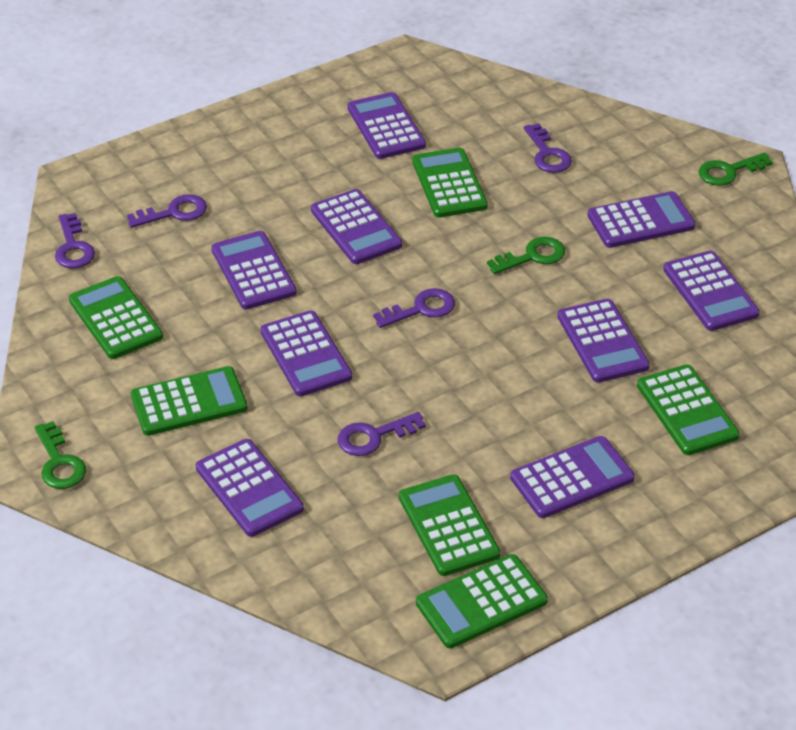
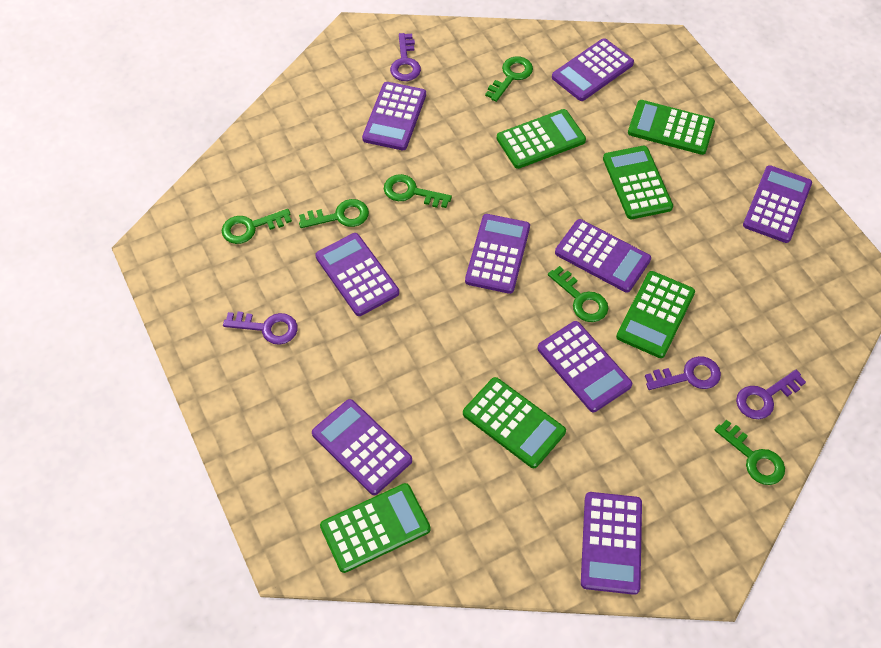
green key: 3 -> 6
purple key: 5 -> 4

